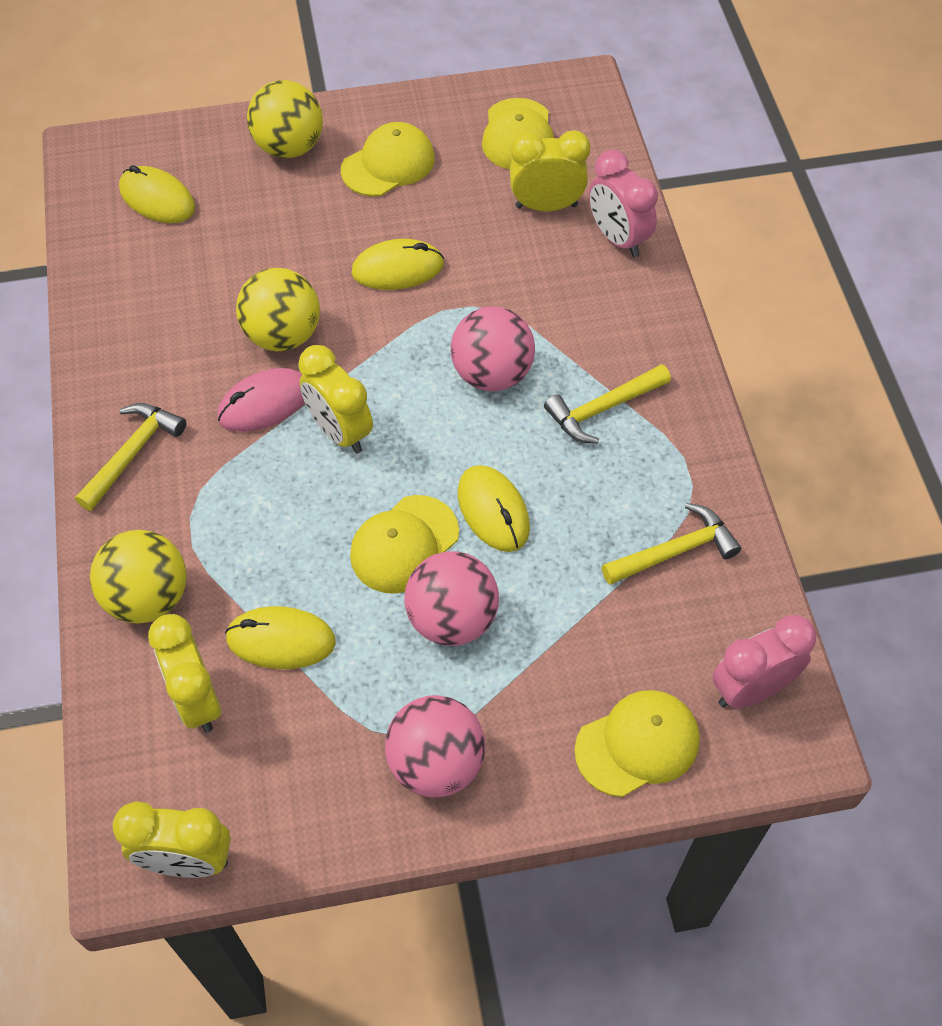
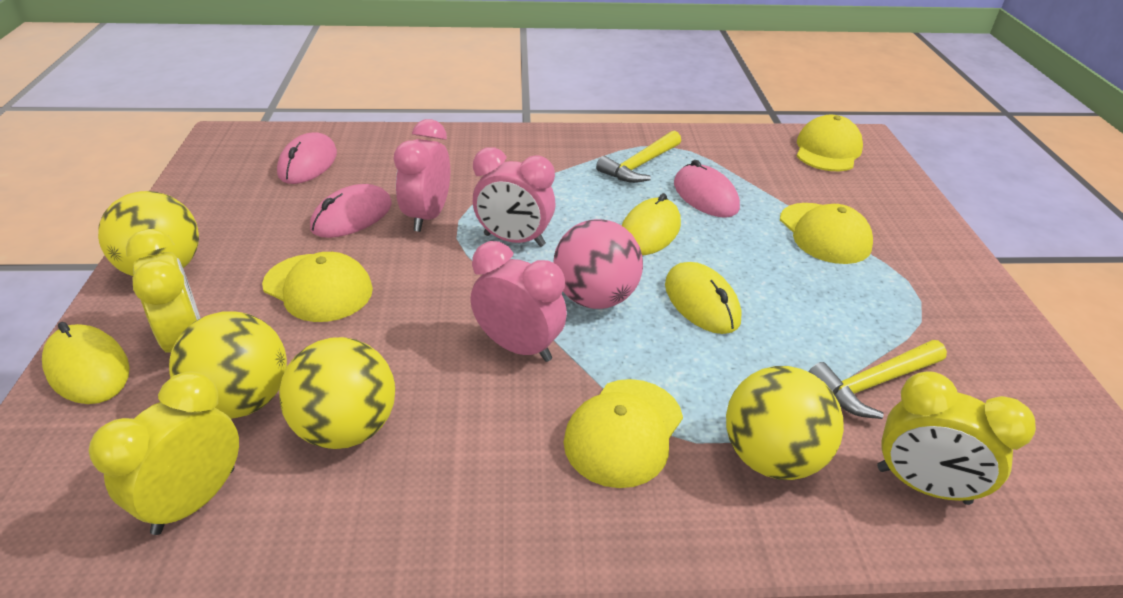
pink ball: 3 -> 1
pink clock: 2 -> 3
pink mouse: 1 -> 3
yellow ball: 3 -> 4
yellow clock: 4 -> 3
yellow hammer: 3 -> 2
yellow mouse: 4 -> 3

